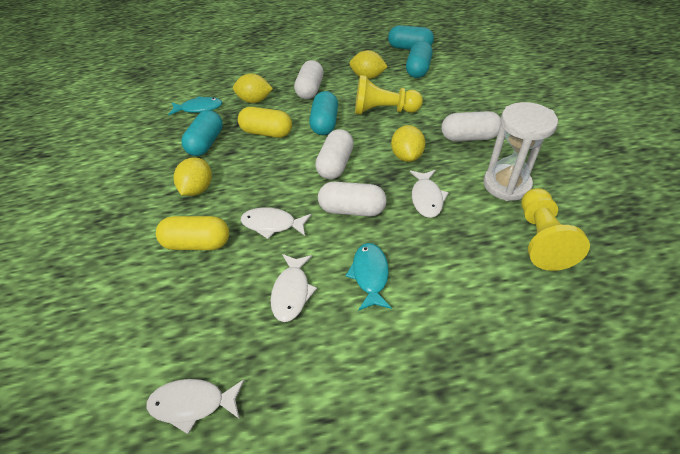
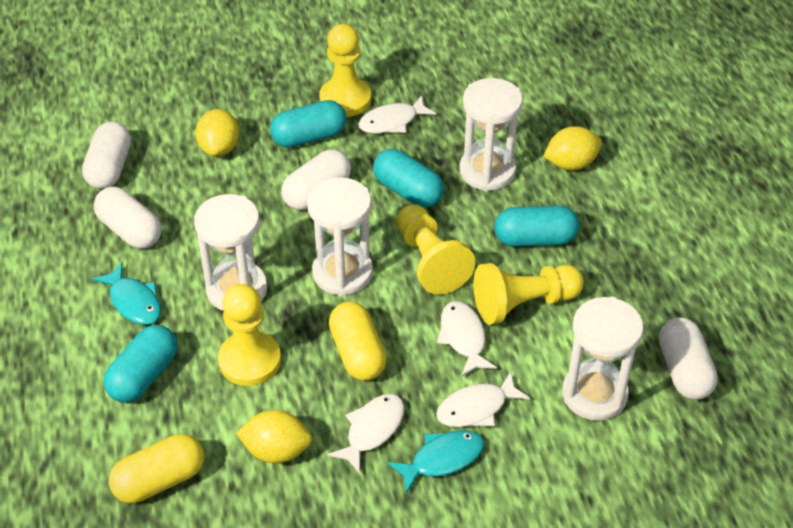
white hourglass: 1 -> 4
yellow lemon: 4 -> 3
yellow pawn: 2 -> 4

